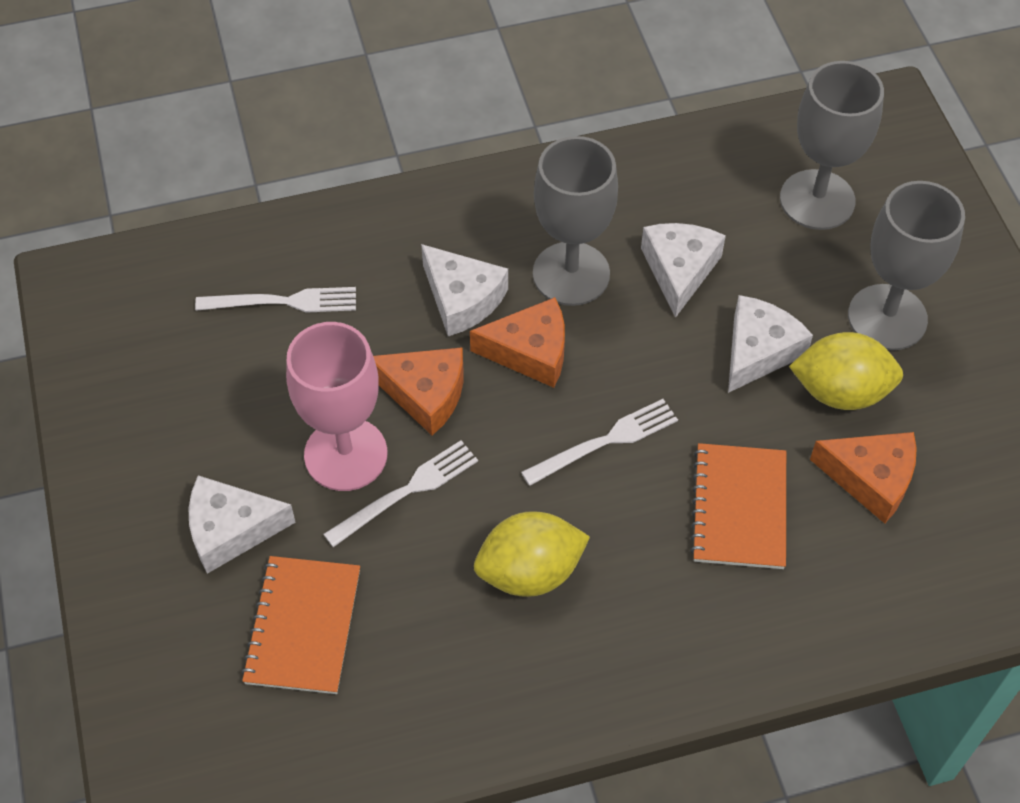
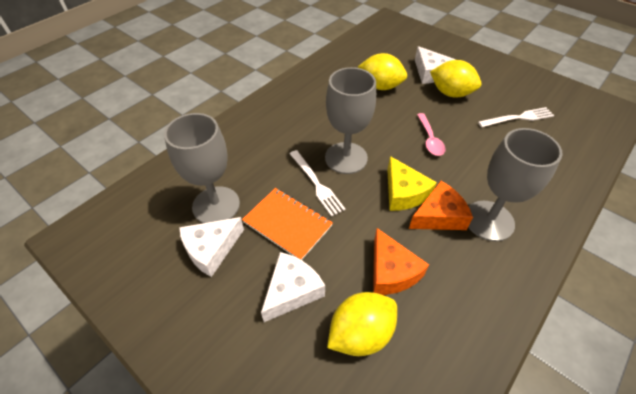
orange cheese: 3 -> 2
orange notebook: 2 -> 1
pink goblet: 1 -> 0
pink spoon: 0 -> 1
white cheese: 4 -> 3
white fork: 3 -> 2
yellow cheese: 0 -> 1
yellow lemon: 2 -> 3

